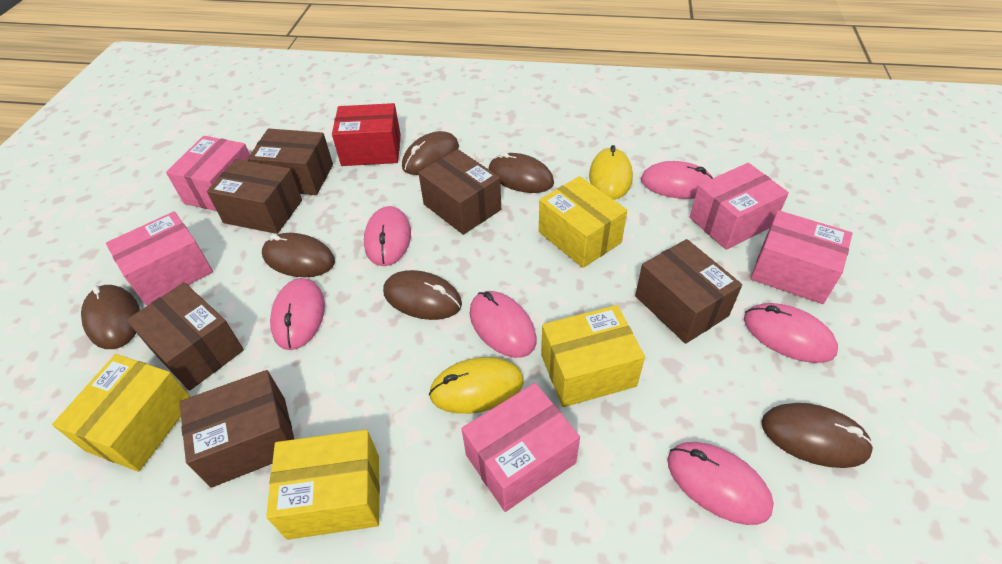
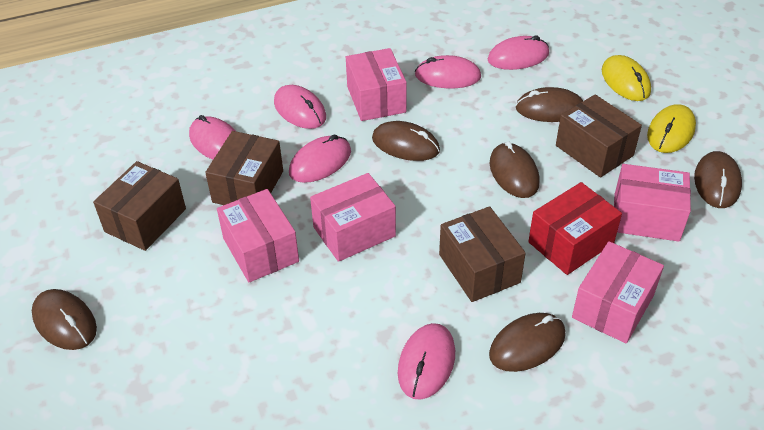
brown box: 6 -> 4
yellow box: 4 -> 0

